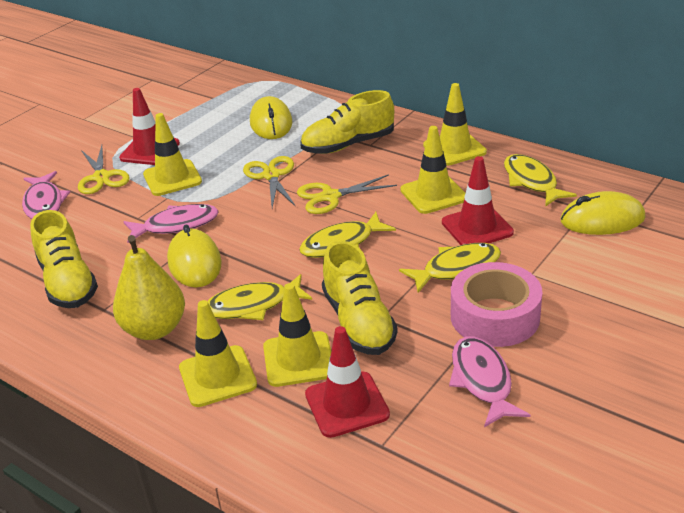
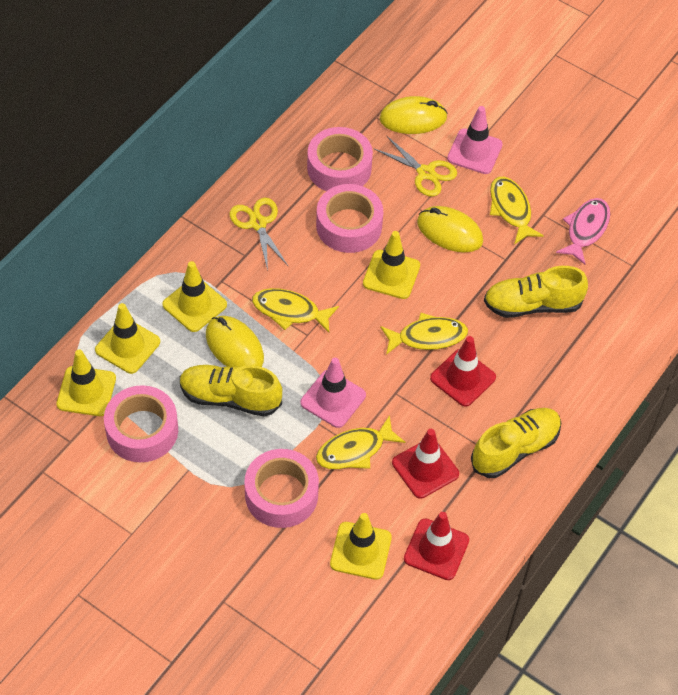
pink fish: 3 -> 1
pink tape: 1 -> 4
pink traffic cone: 0 -> 2
yellow pear: 1 -> 0
yellow scissors: 3 -> 2

